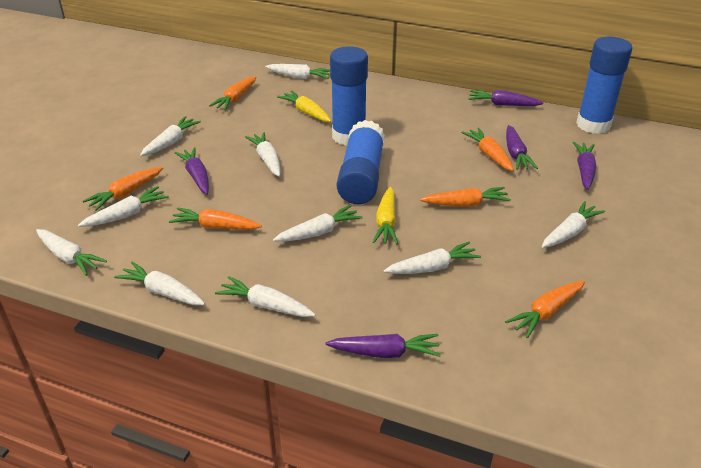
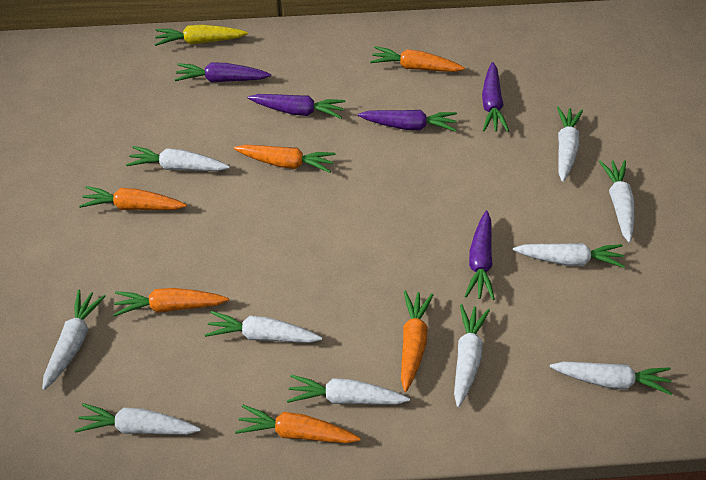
blue glue stick: 3 -> 0
yellow carrot: 2 -> 1

